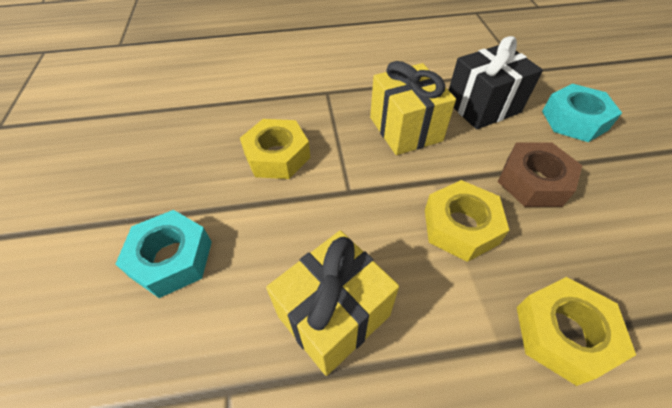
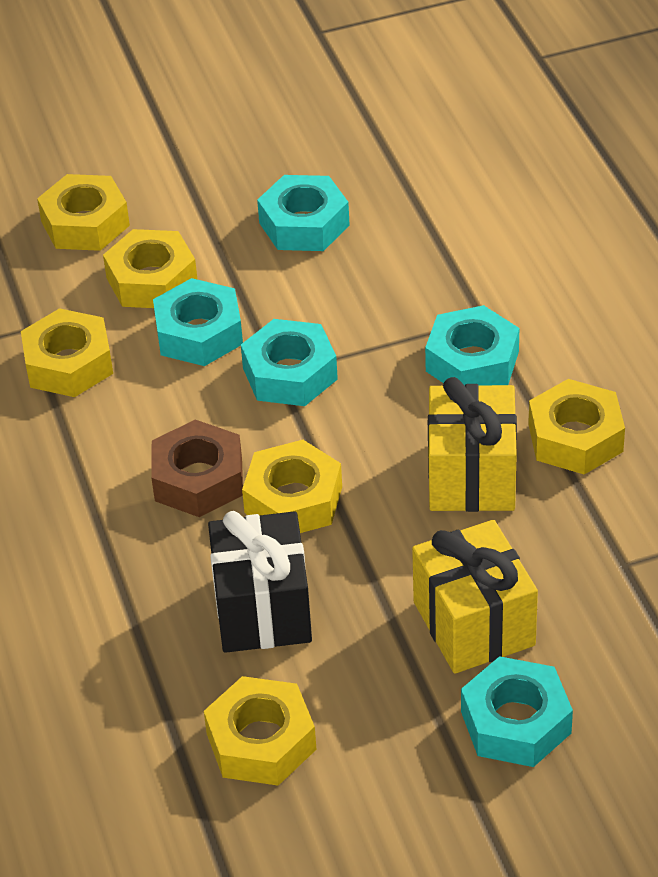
turquoise nut: 2 -> 5
yellow nut: 3 -> 6

